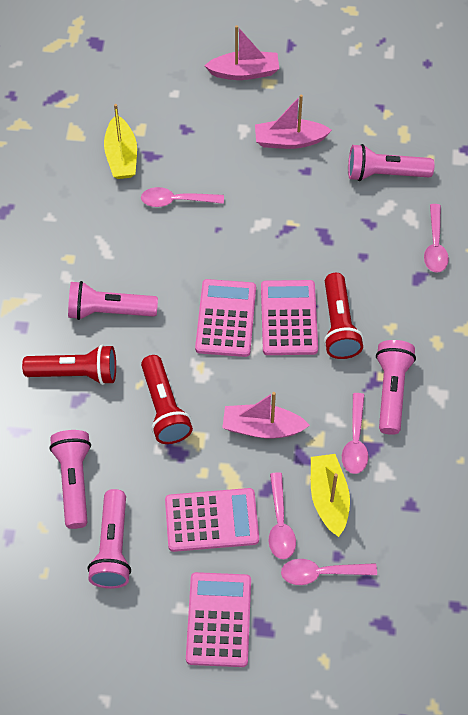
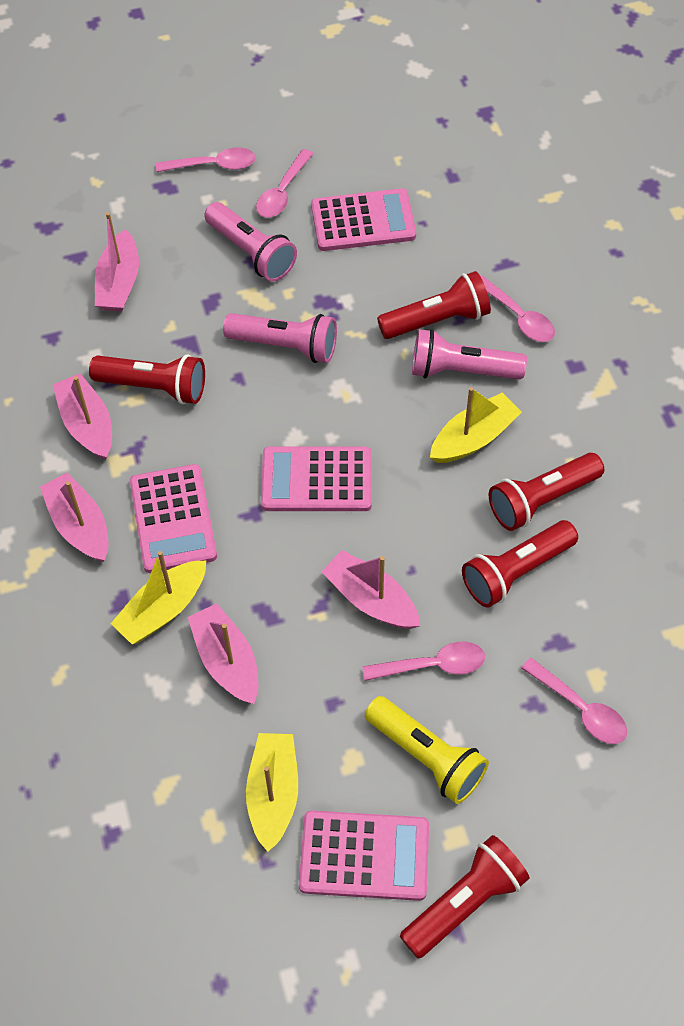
pink boat: 3 -> 5
pink flashlight: 5 -> 3
red flashlight: 3 -> 5
yellow boat: 2 -> 3
yellow flashlight: 0 -> 1

